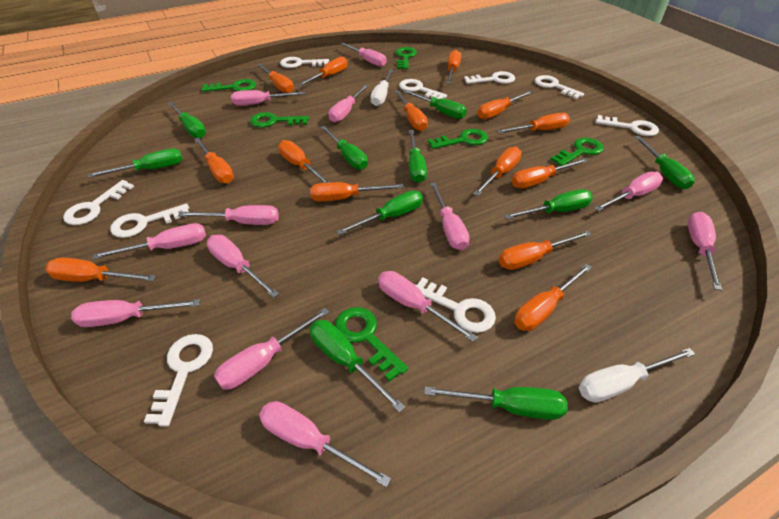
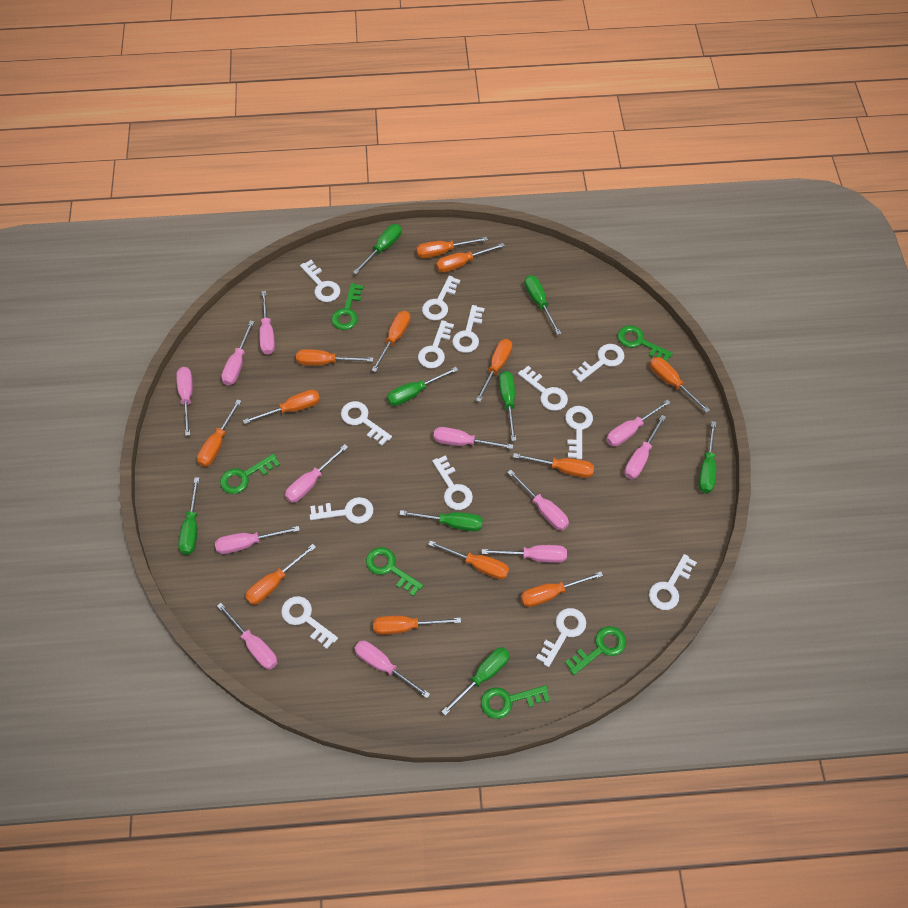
green screwdriver: 10 -> 8
orange screwdriver: 14 -> 13
pink screwdriver: 13 -> 12
white key: 9 -> 13
white screwdriver: 2 -> 0

